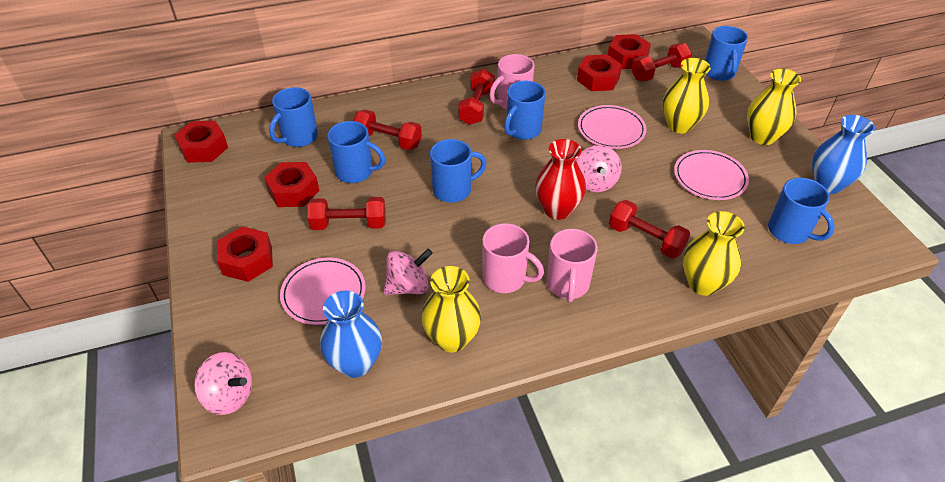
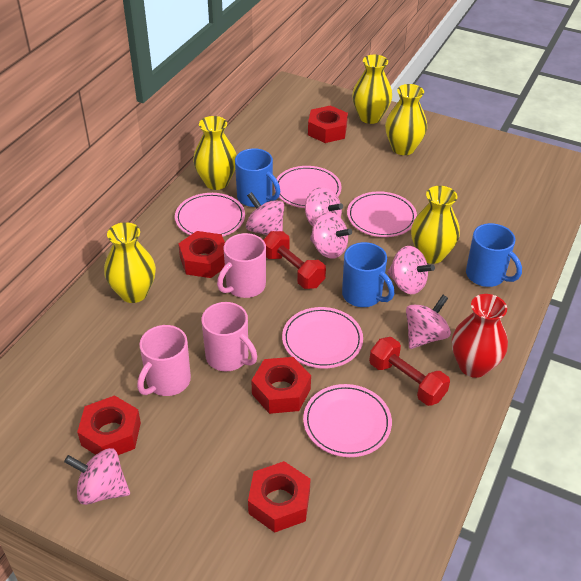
blue mug: 6 -> 3
blue vase: 2 -> 0
pink plate: 3 -> 5
pink spinning top: 3 -> 6
red dumbbell: 5 -> 2
yellow vase: 4 -> 5

